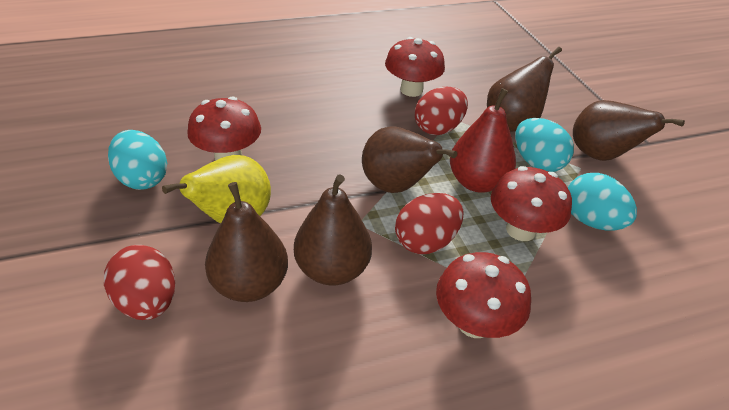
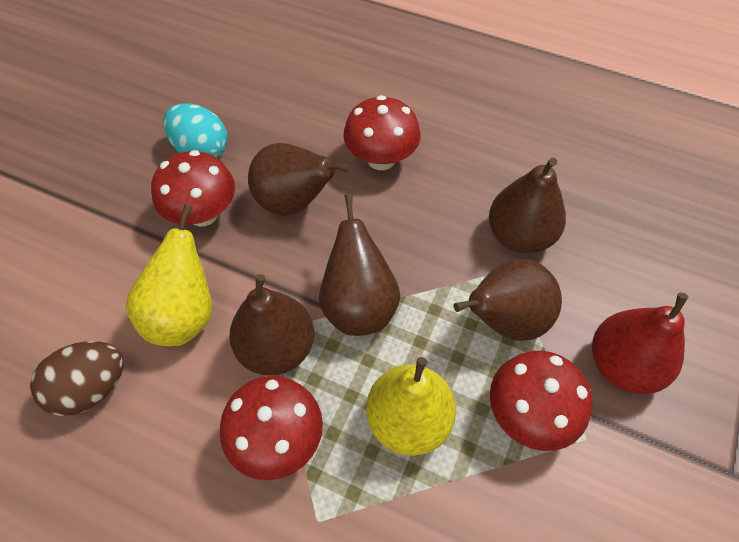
brown egg: 0 -> 1
red egg: 3 -> 0
turquoise egg: 3 -> 1
yellow pear: 1 -> 2

